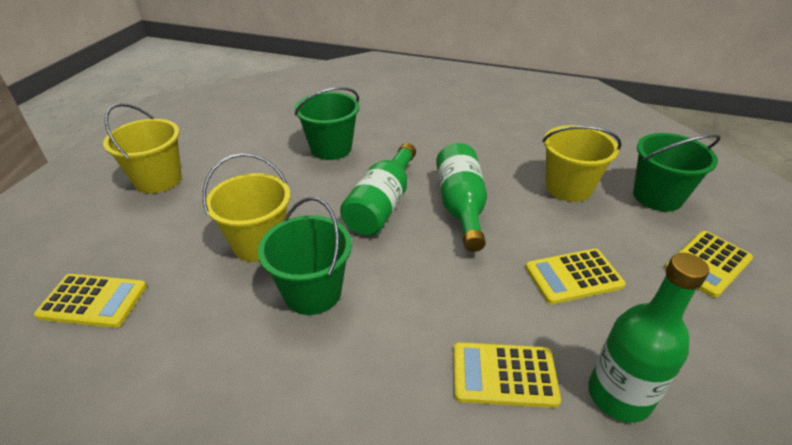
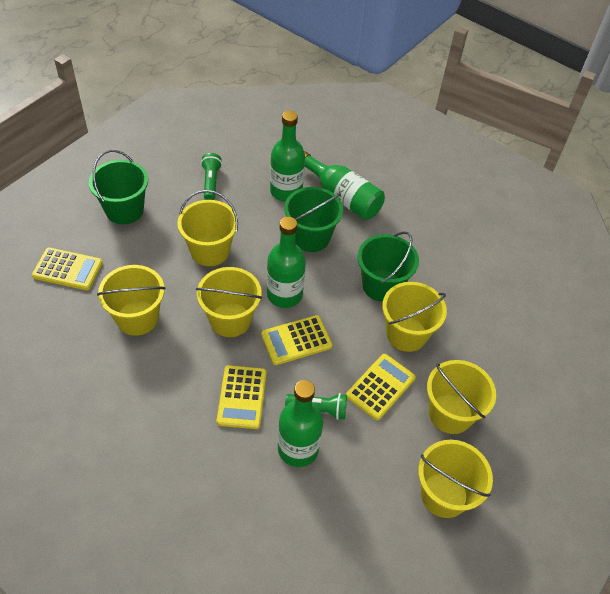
green bottle: 3 -> 4
green flashlight: 0 -> 2
yellow bucket: 3 -> 6

